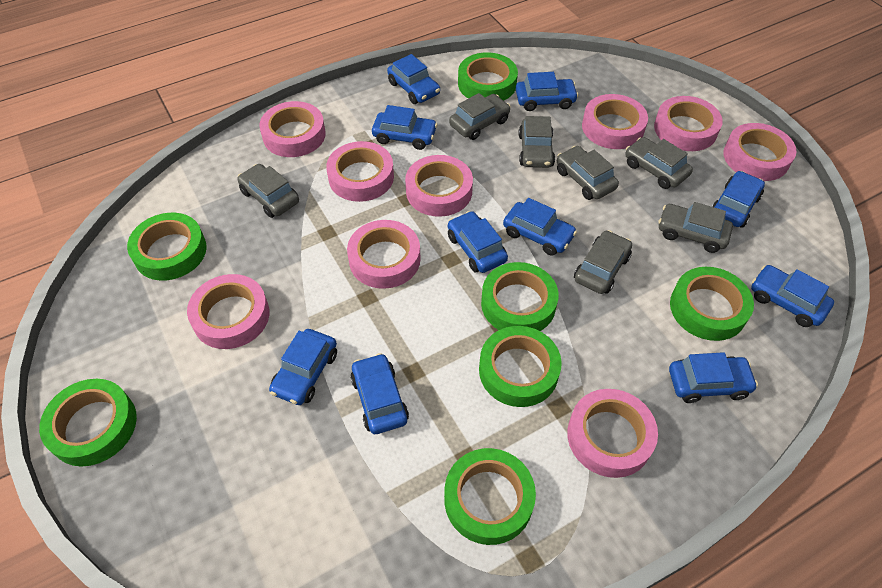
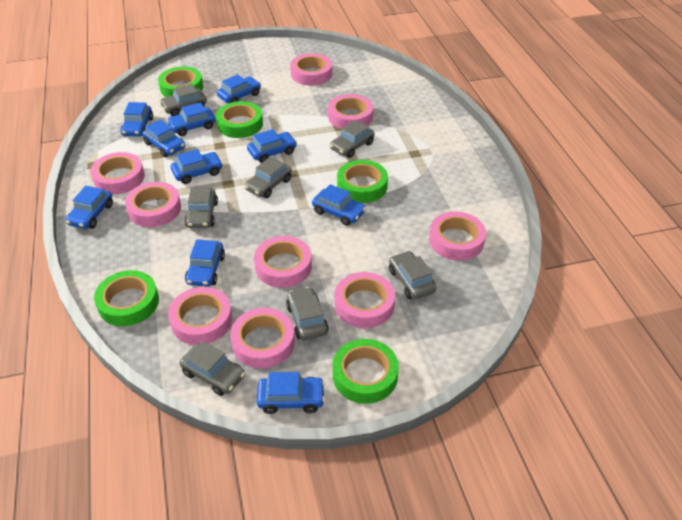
green tape: 7 -> 5

